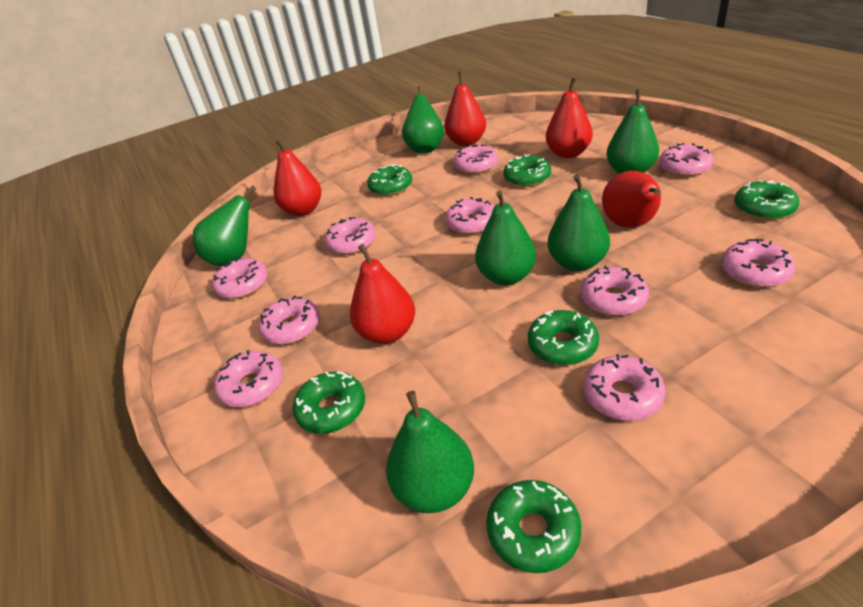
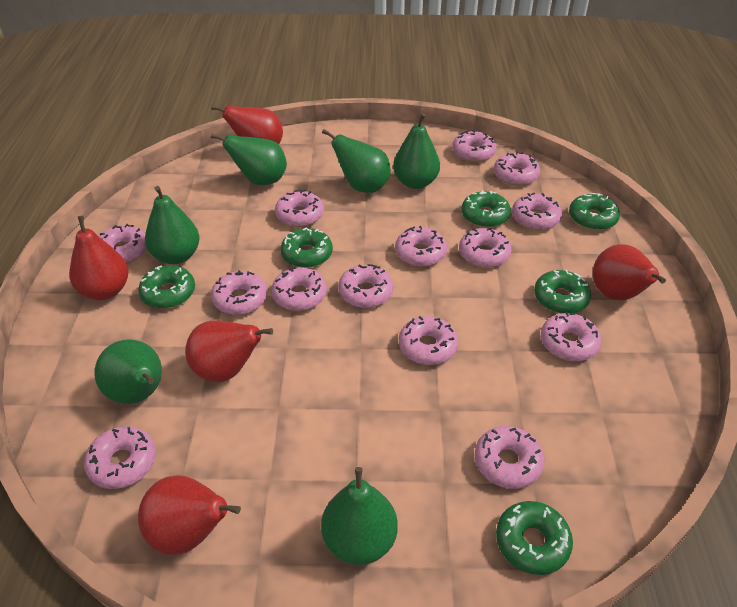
pink donut: 10 -> 14

